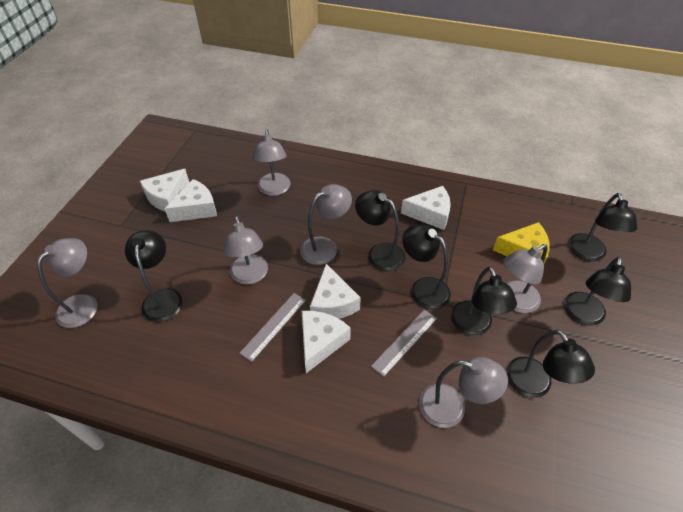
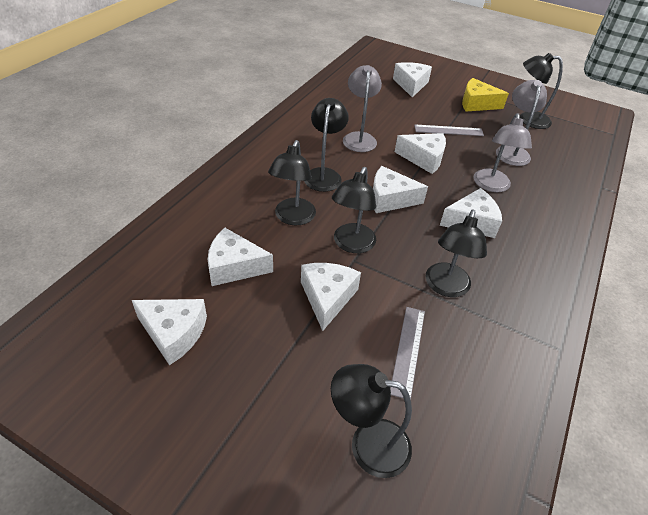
black lamp: 7 -> 6
grey lamp: 6 -> 3
white cheese: 5 -> 7

